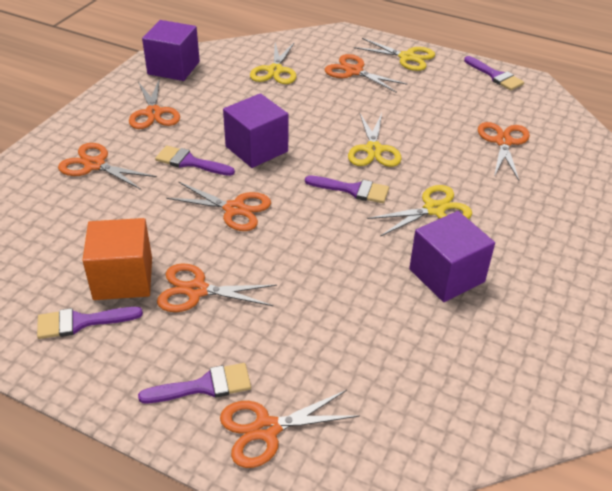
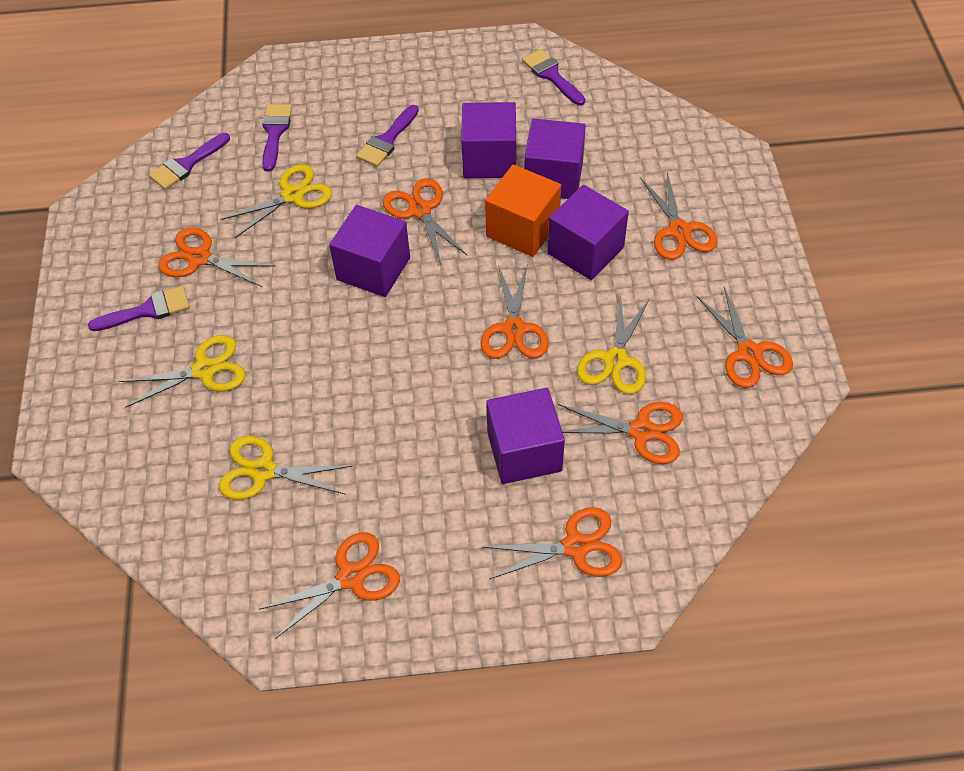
orange scissors: 7 -> 8
purple cube: 3 -> 5

